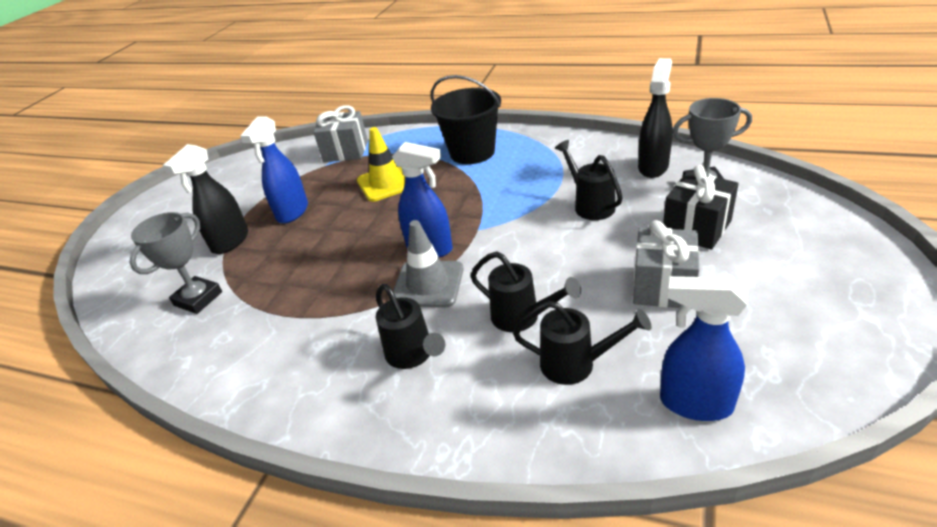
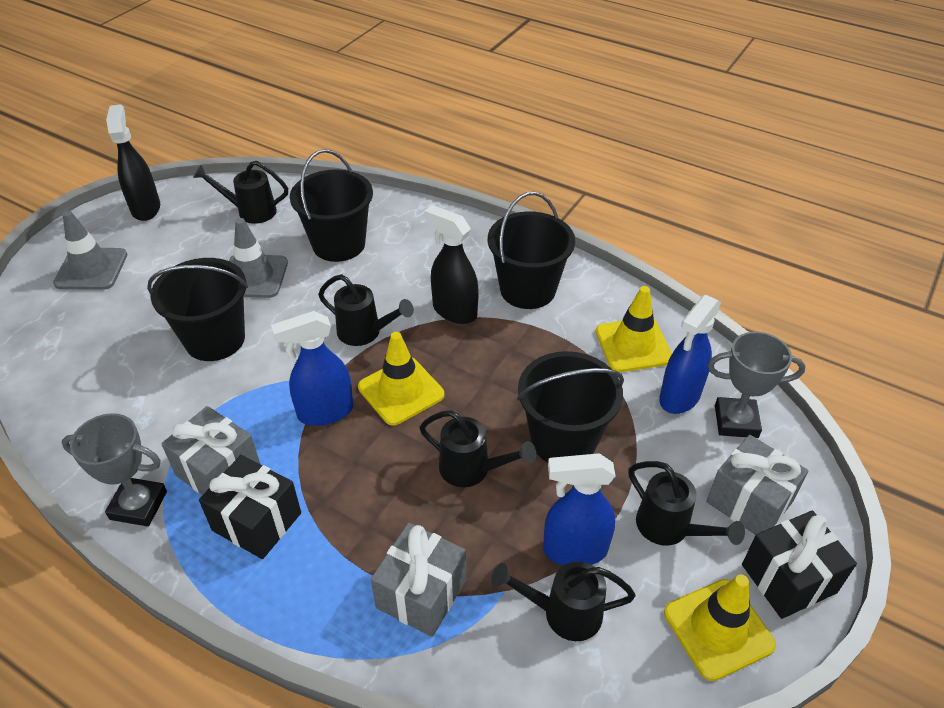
black bucket: 1 -> 4
black gift: 1 -> 2
black watering can: 4 -> 5
grey gift: 2 -> 3
grey traffic cone: 1 -> 2
yellow traffic cone: 1 -> 3

